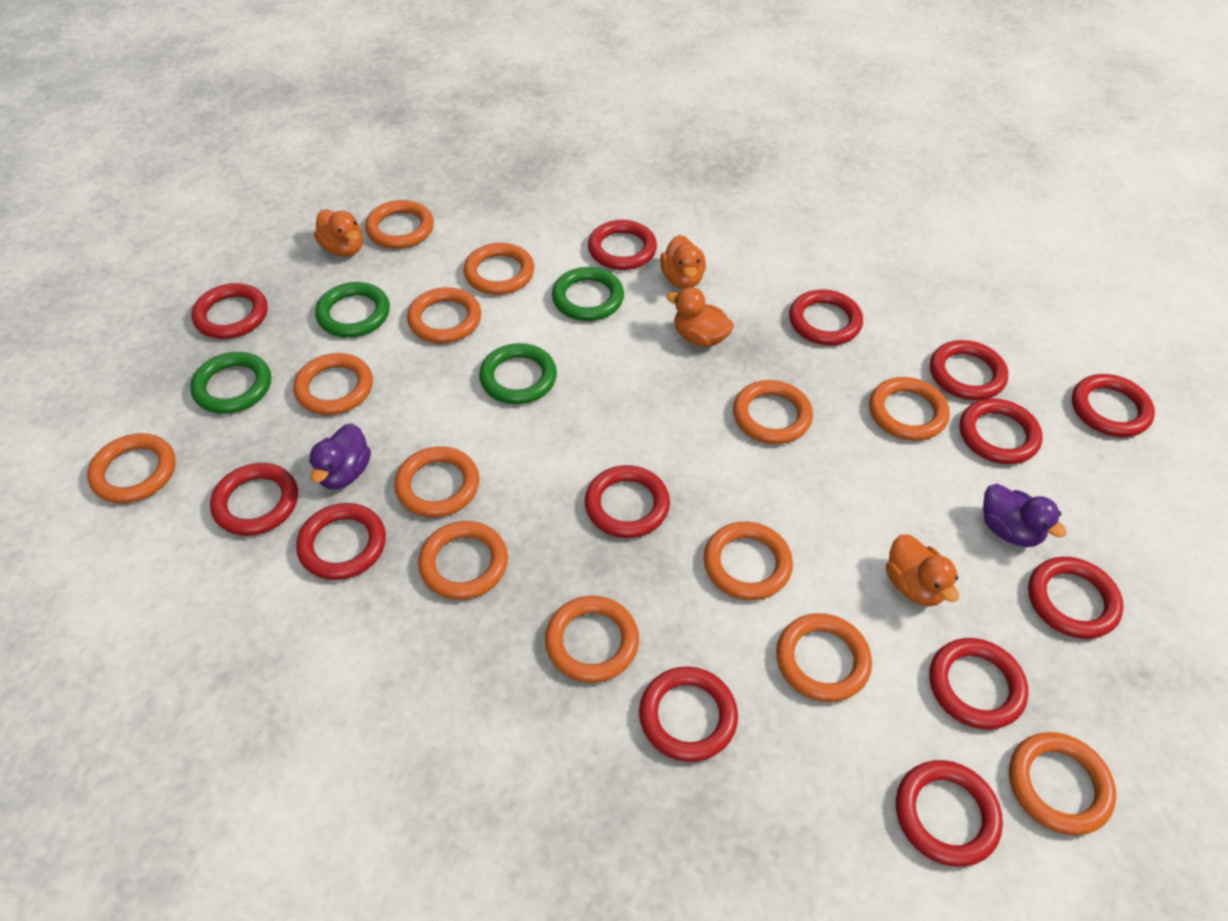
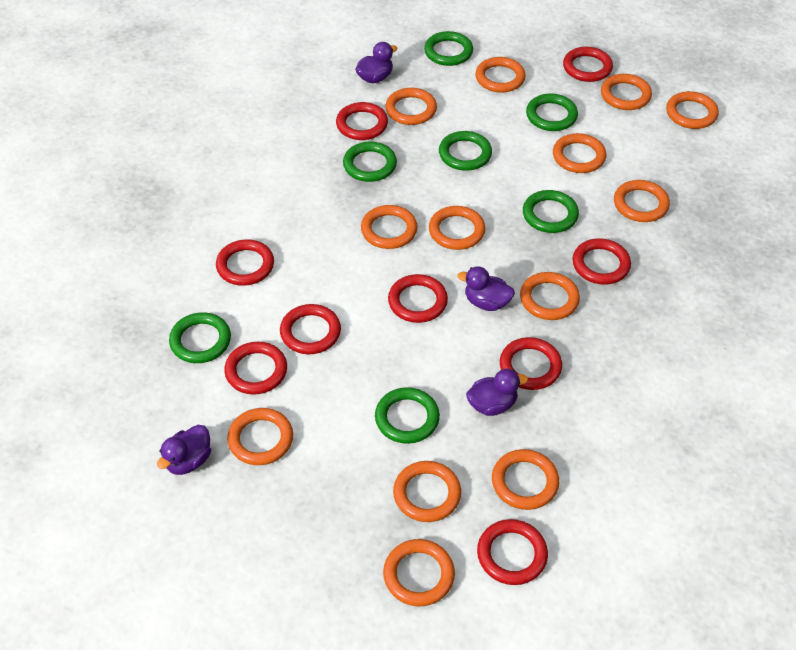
green ring: 4 -> 7
orange duck: 4 -> 0
purple duck: 2 -> 4
red ring: 13 -> 9

